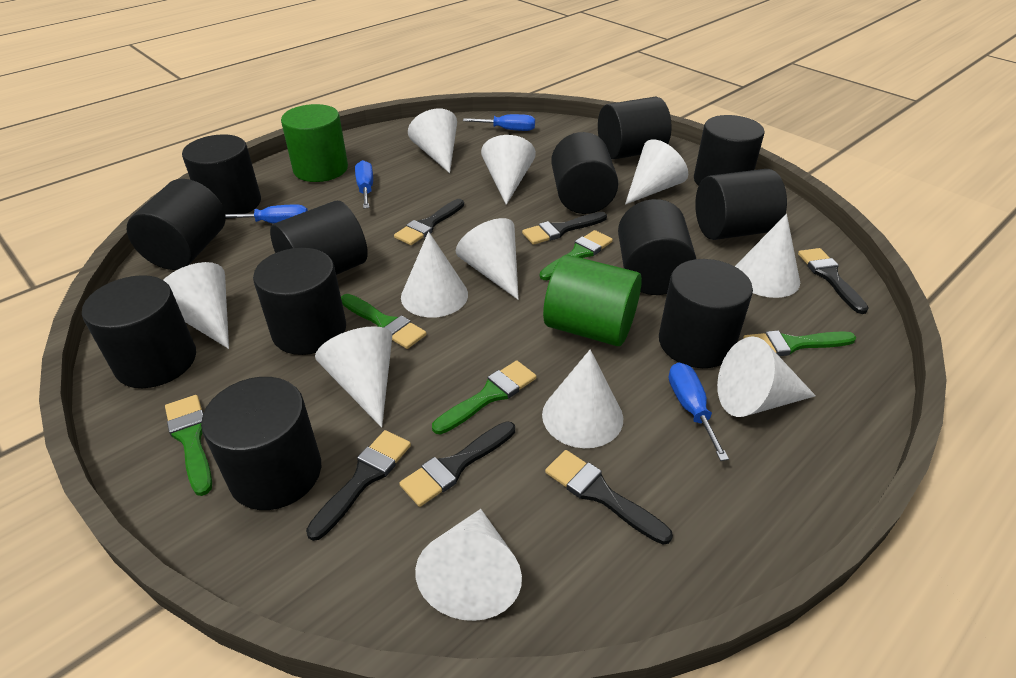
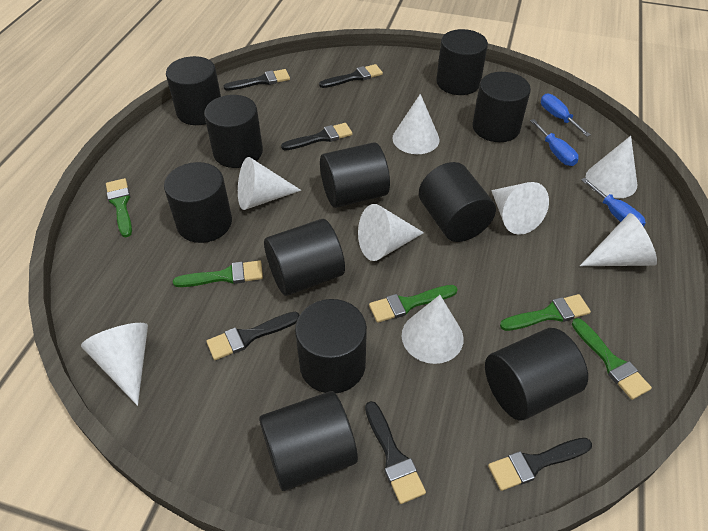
black cylinder: 12 -> 11
blue screwdriver: 4 -> 3
green cylinder: 2 -> 0
white cone: 11 -> 8

